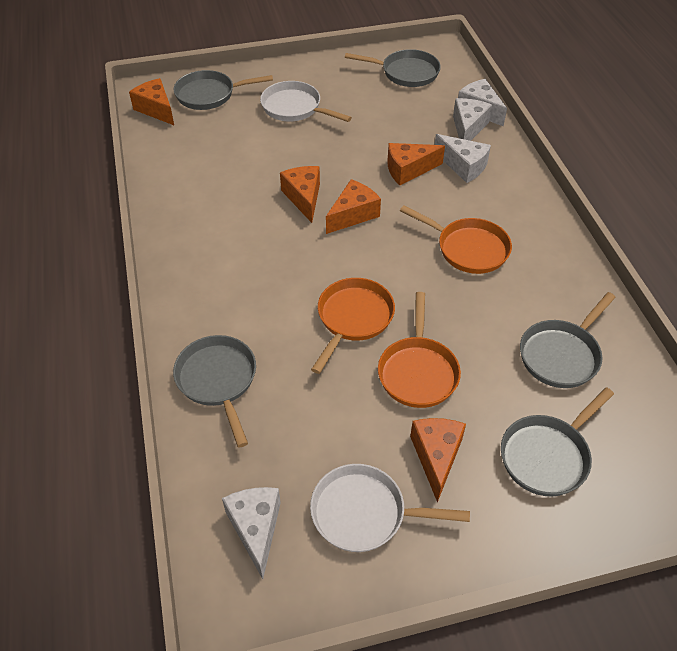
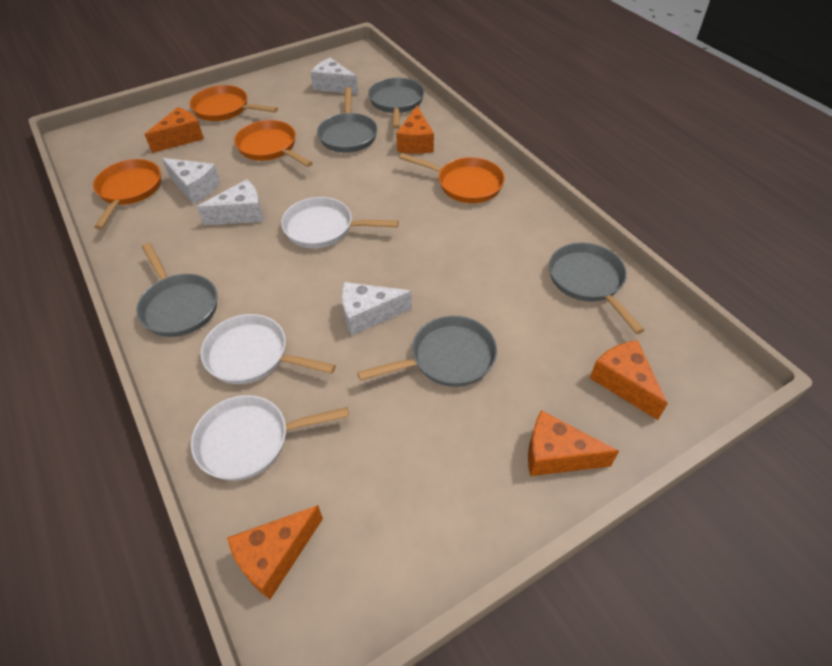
orange pan: 3 -> 4
white pan: 2 -> 3

